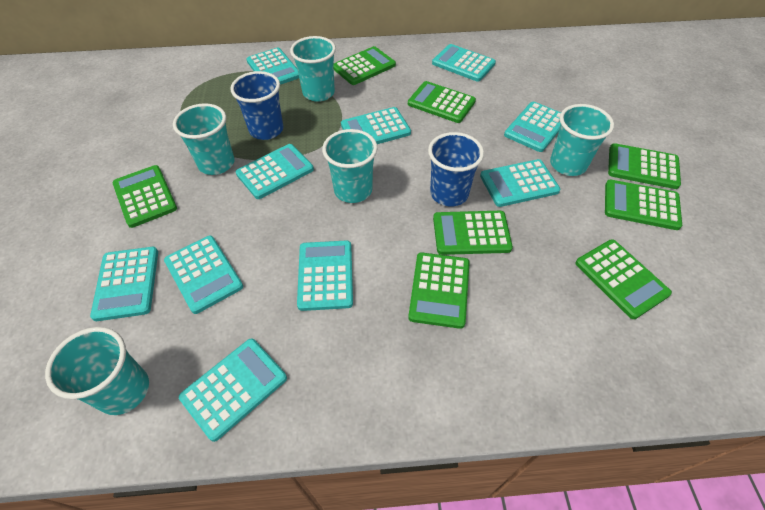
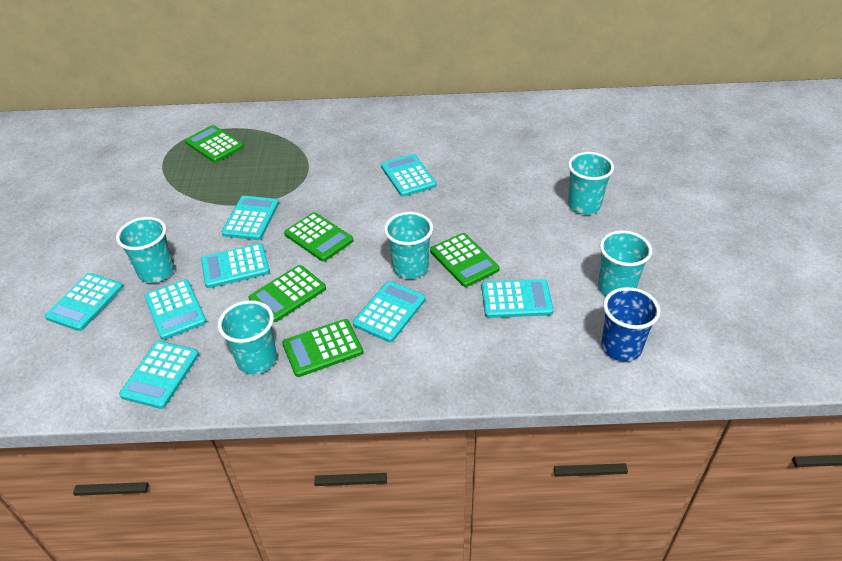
blue cup: 2 -> 1
green calculator: 8 -> 5
turquoise calculator: 10 -> 8

